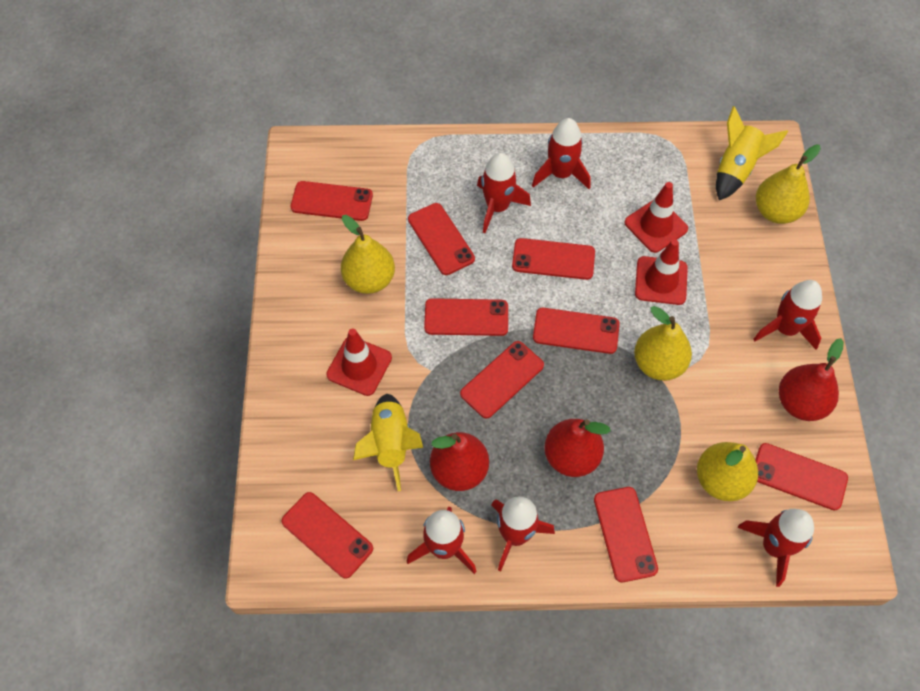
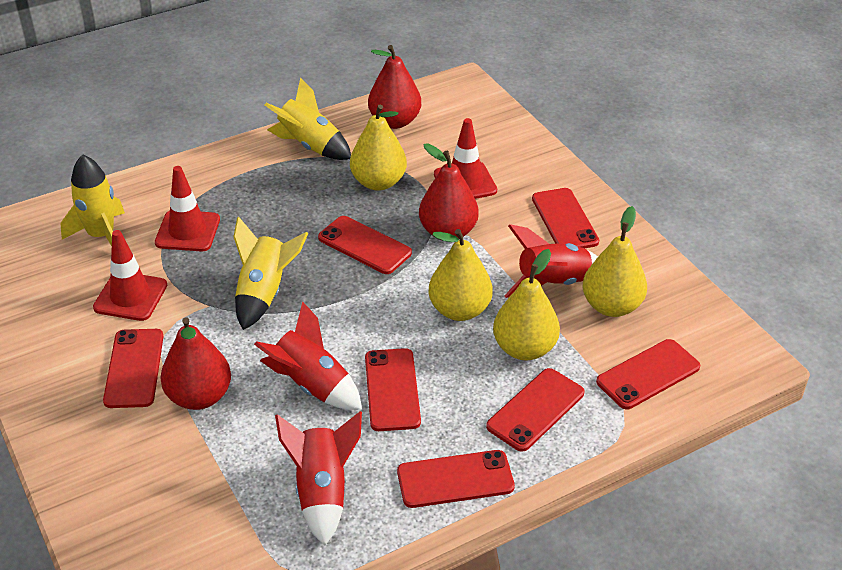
red phone: 9 -> 7
red rocket: 6 -> 3
yellow rocket: 2 -> 3

